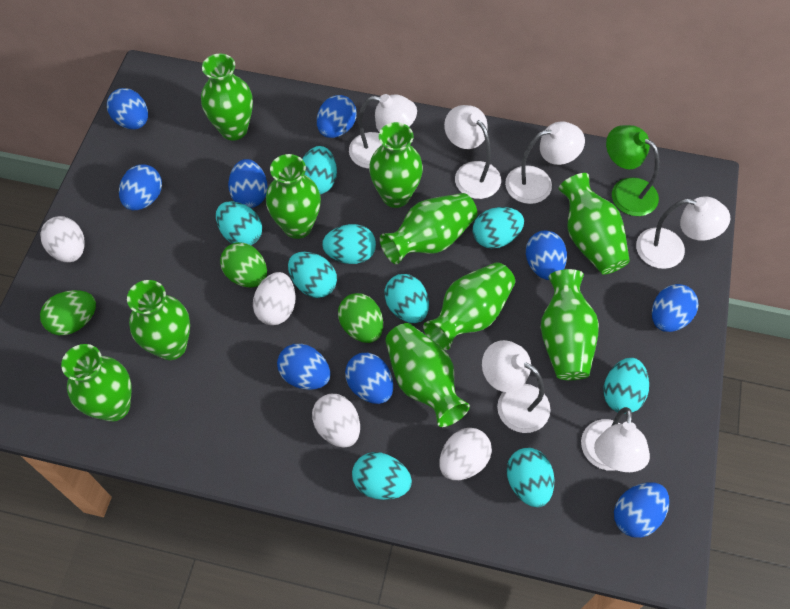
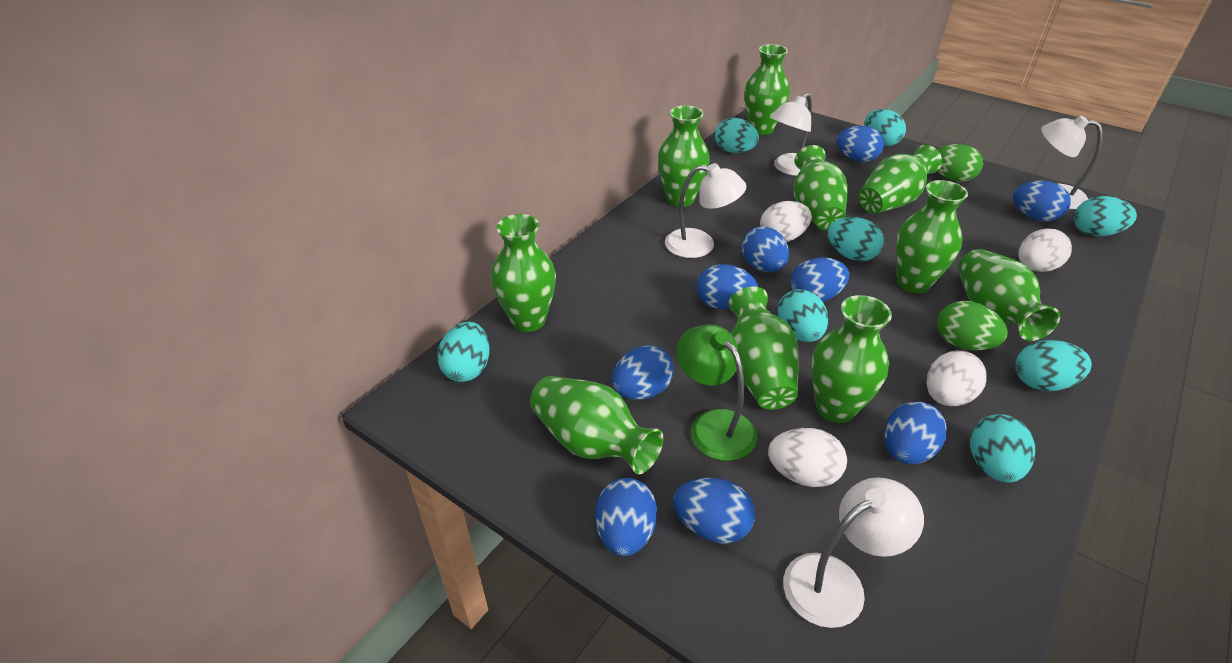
green egg: 3 -> 2
turquoise egg: 9 -> 8
white lamp: 6 -> 4

